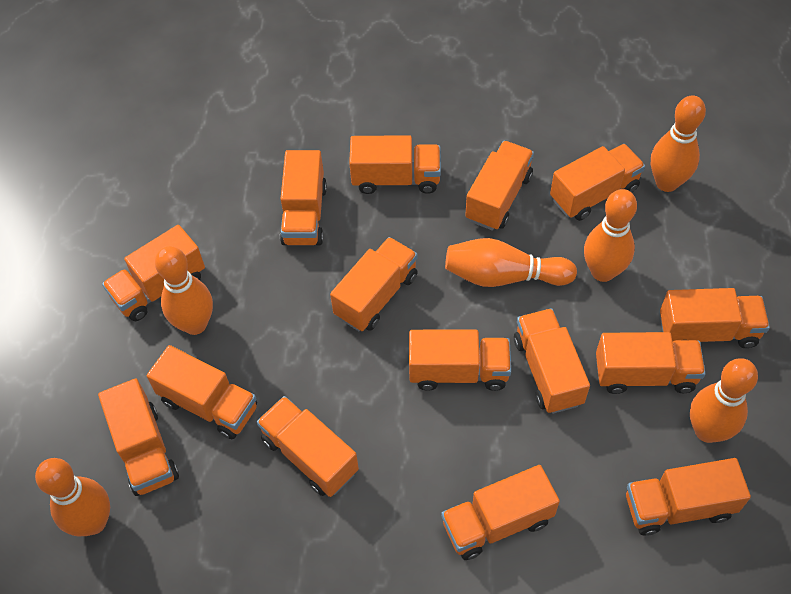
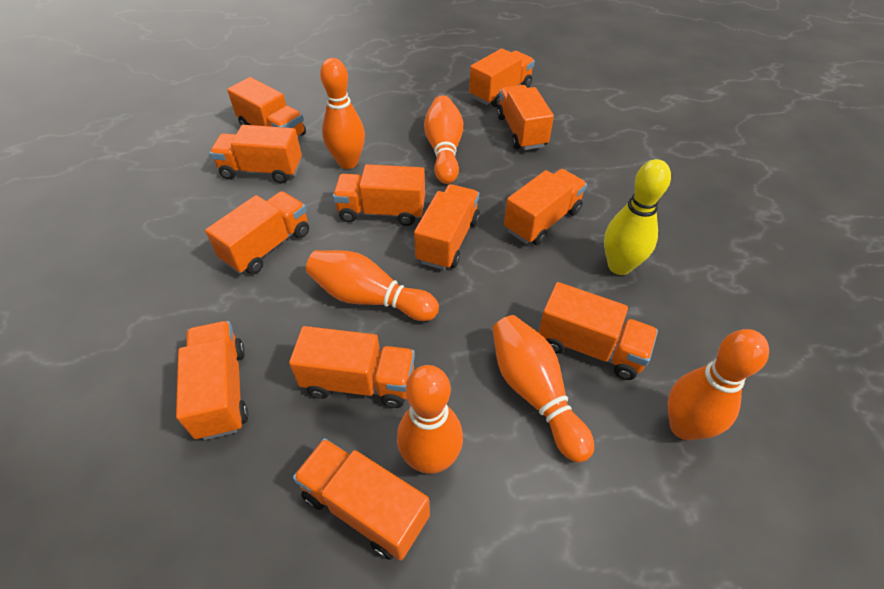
orange truck: 15 -> 12
yellow bowling pin: 0 -> 1

